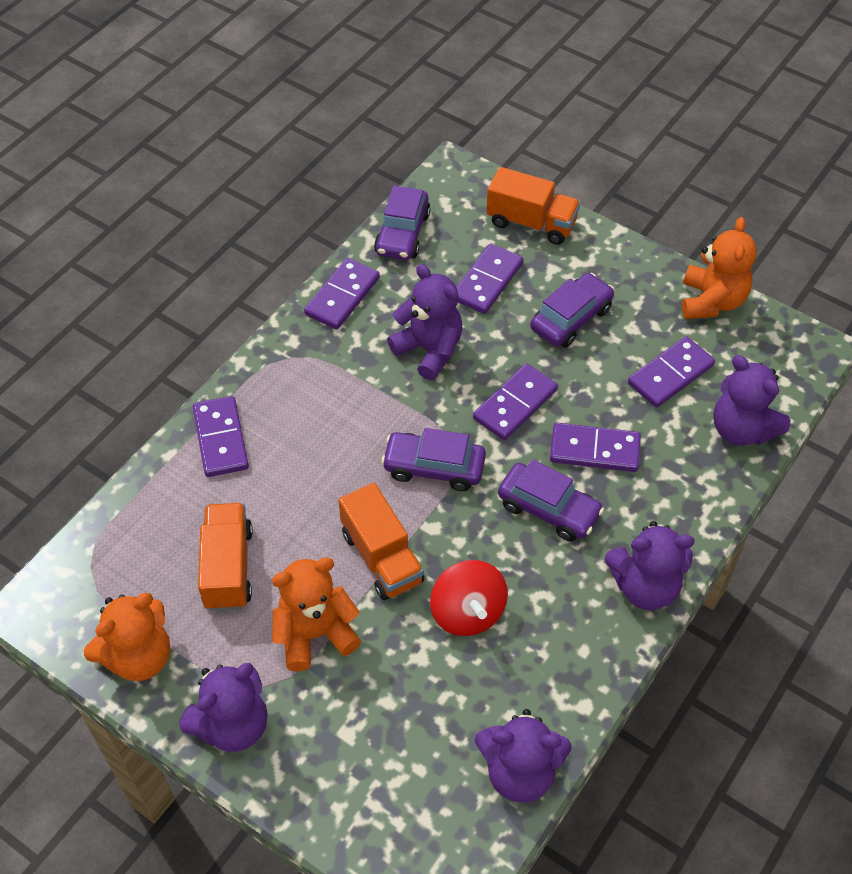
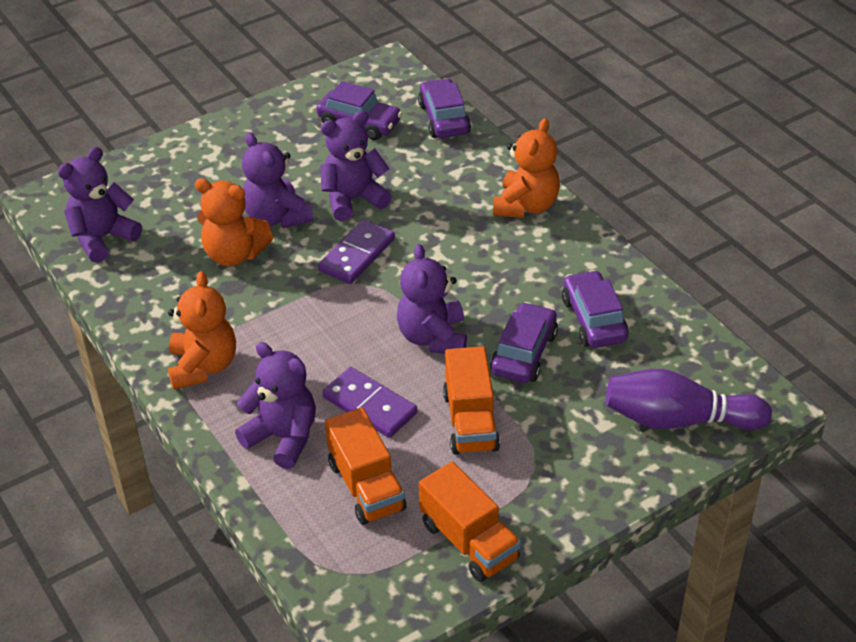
purple bowling pin: 0 -> 1
purple domino: 6 -> 2
red spinning top: 1 -> 0

